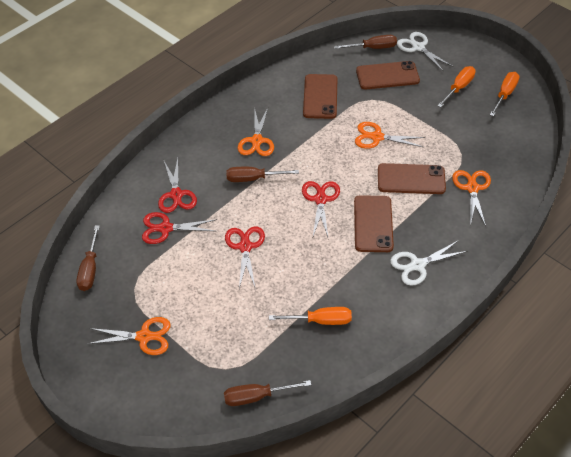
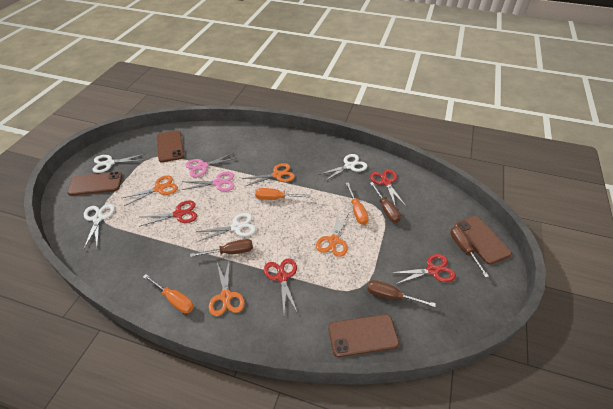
pink scissors: 0 -> 2
white scissors: 2 -> 4

